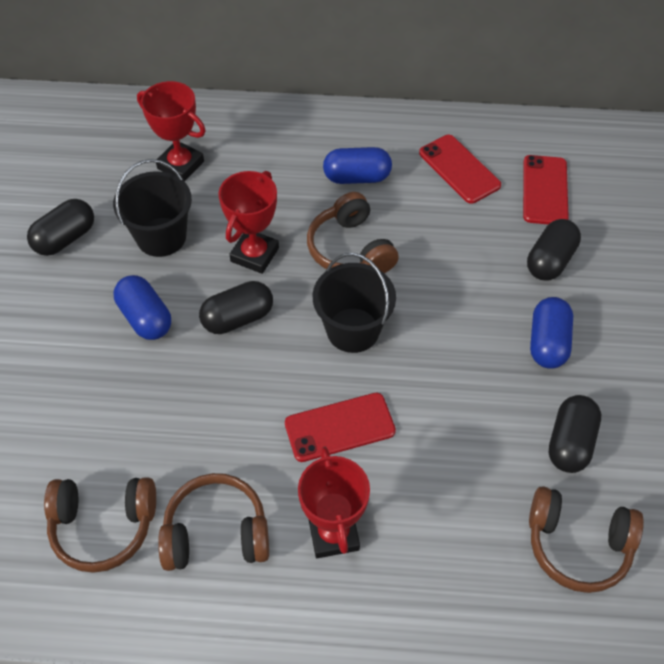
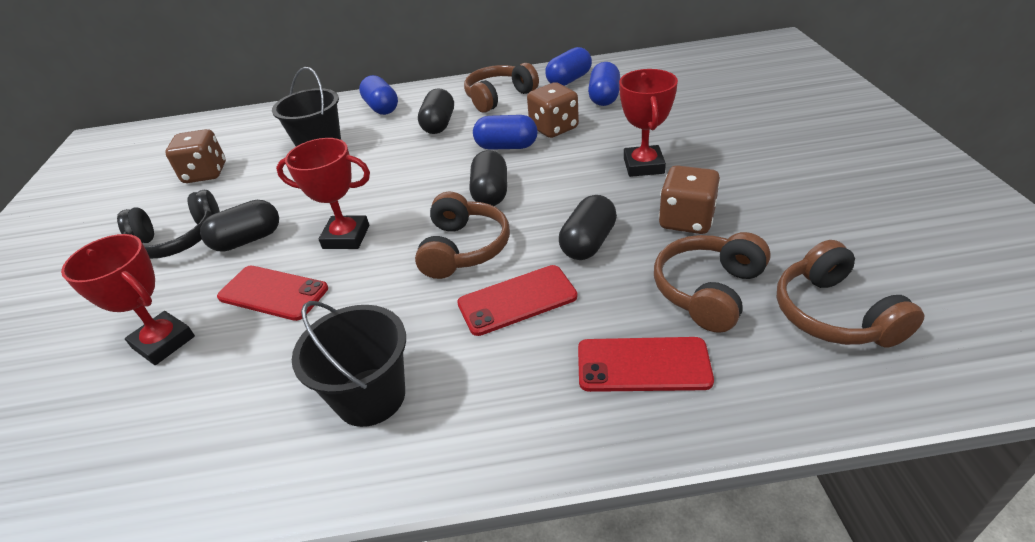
black headphones: 0 -> 1
blue capsule: 3 -> 4
brown dice: 0 -> 3

